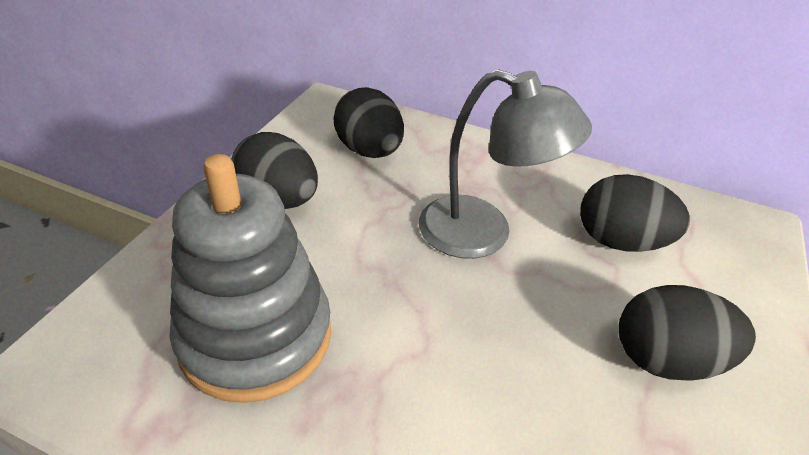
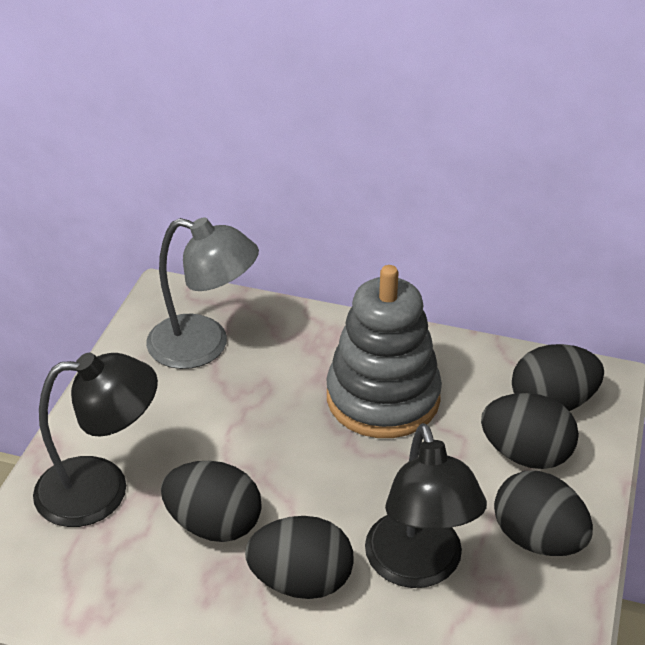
black egg: 4 -> 5
black lamp: 0 -> 2

